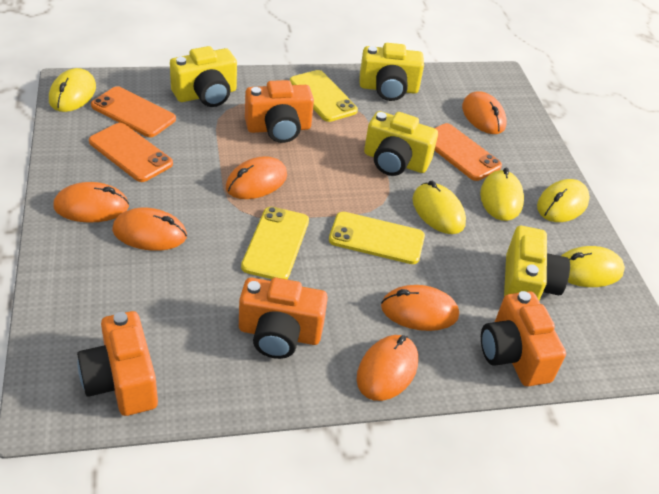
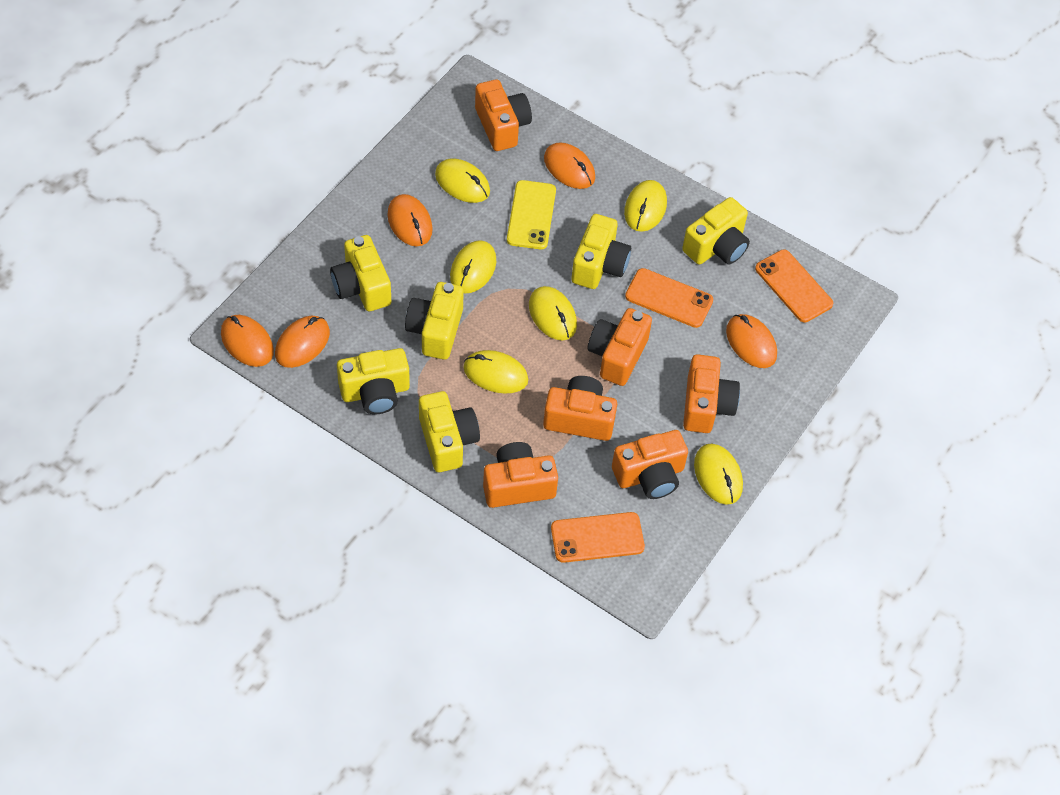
orange camera: 4 -> 6
orange mouse: 6 -> 5
yellow camera: 4 -> 6
yellow mouse: 5 -> 6
yellow phone: 3 -> 1

